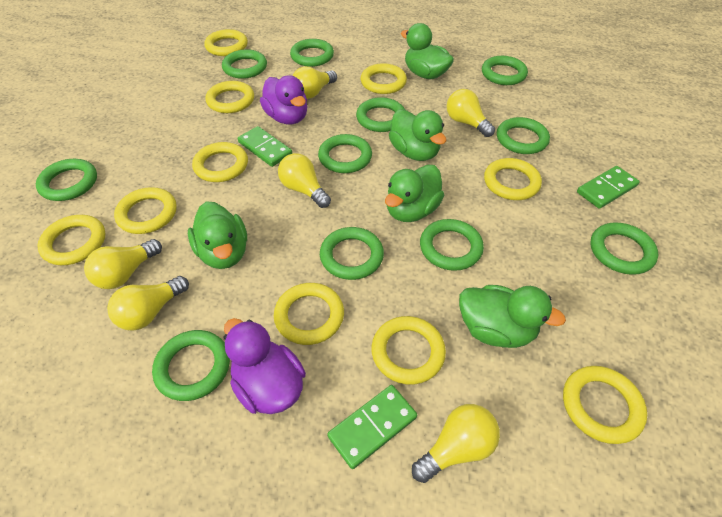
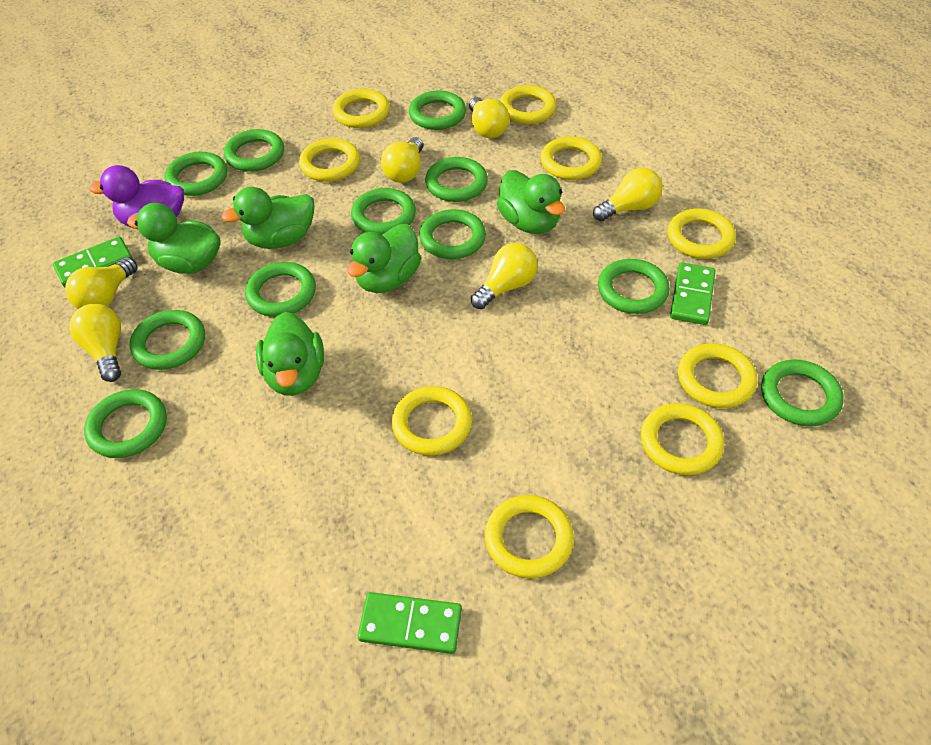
purple duck: 2 -> 1
yellow ring: 10 -> 9

